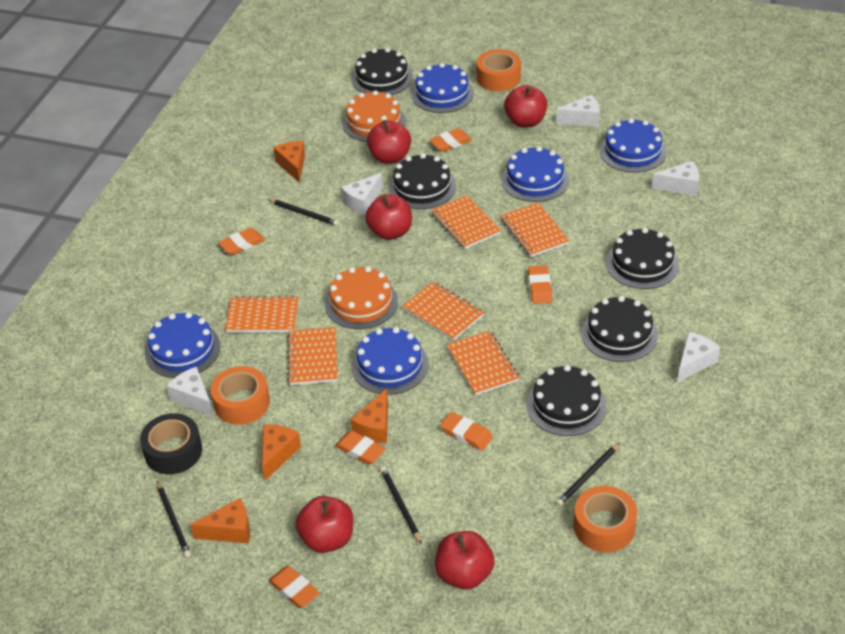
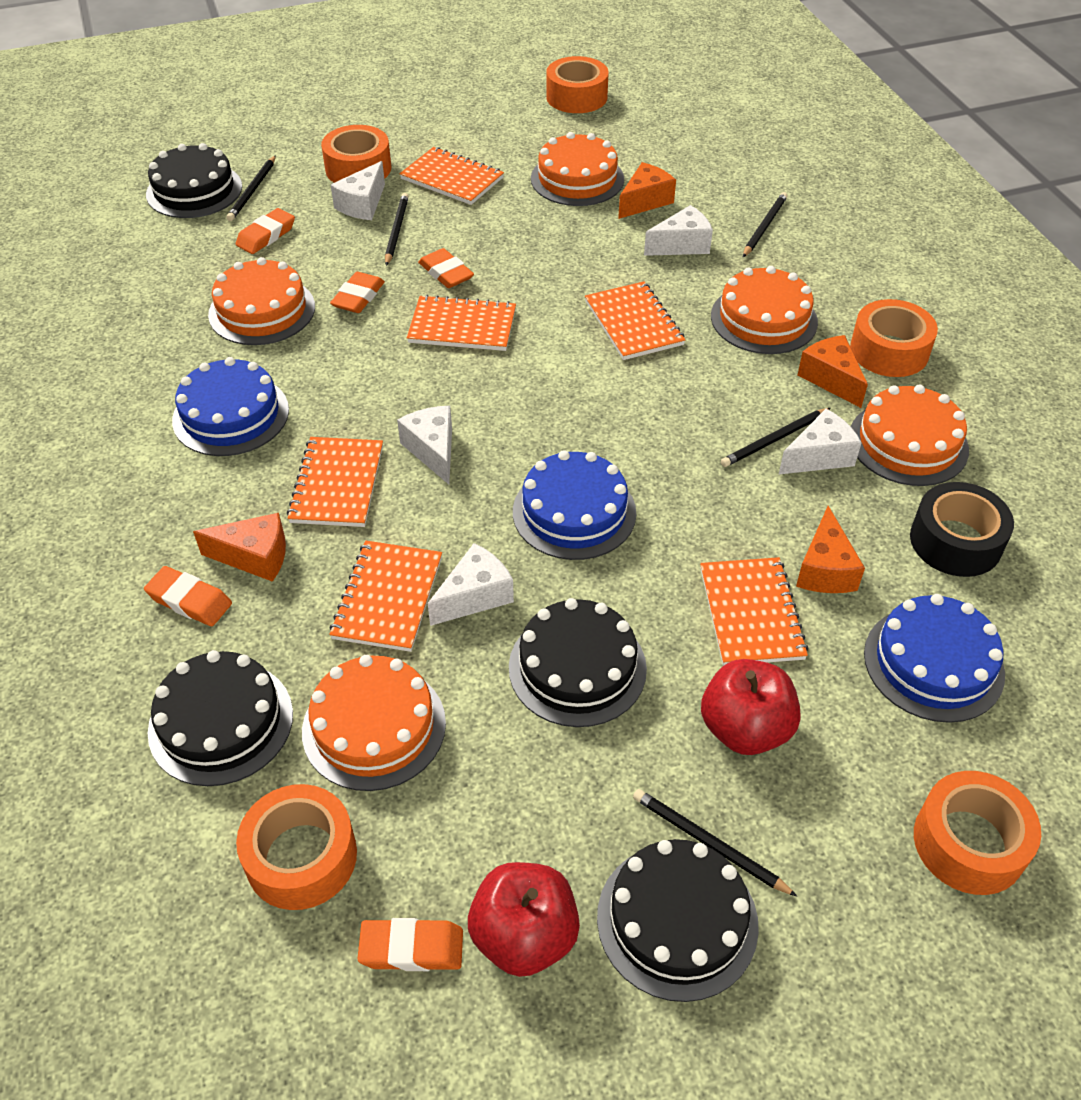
black cake: 5 -> 4
black pencil: 4 -> 5
blue cake: 5 -> 3
orange cake: 2 -> 5
orange eraser: 6 -> 5
orange tape: 3 -> 5
red apple: 5 -> 2

